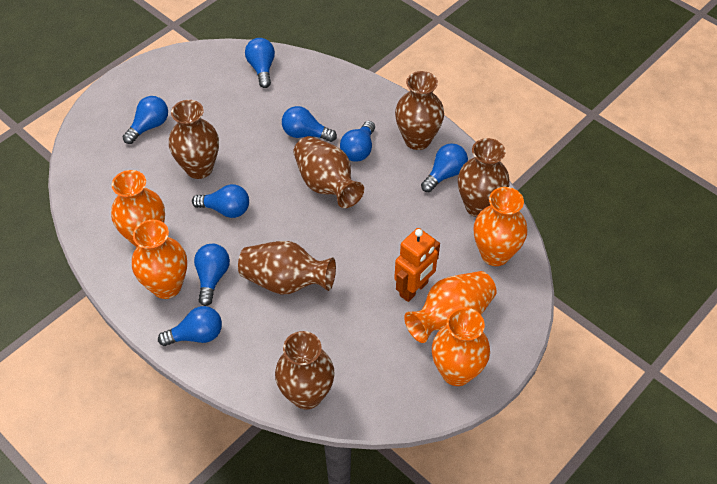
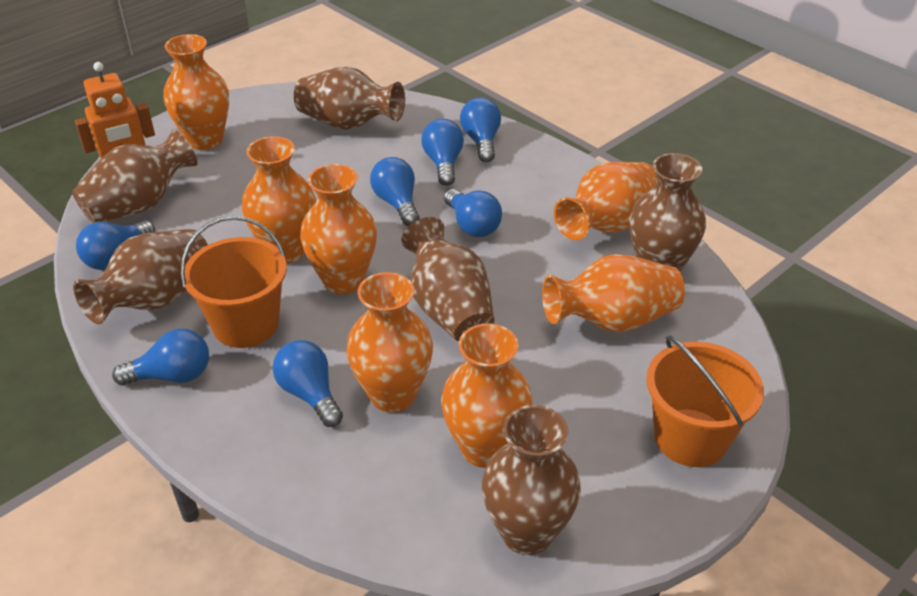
blue light bulb: 8 -> 7
orange bucket: 0 -> 2
orange vase: 5 -> 7

